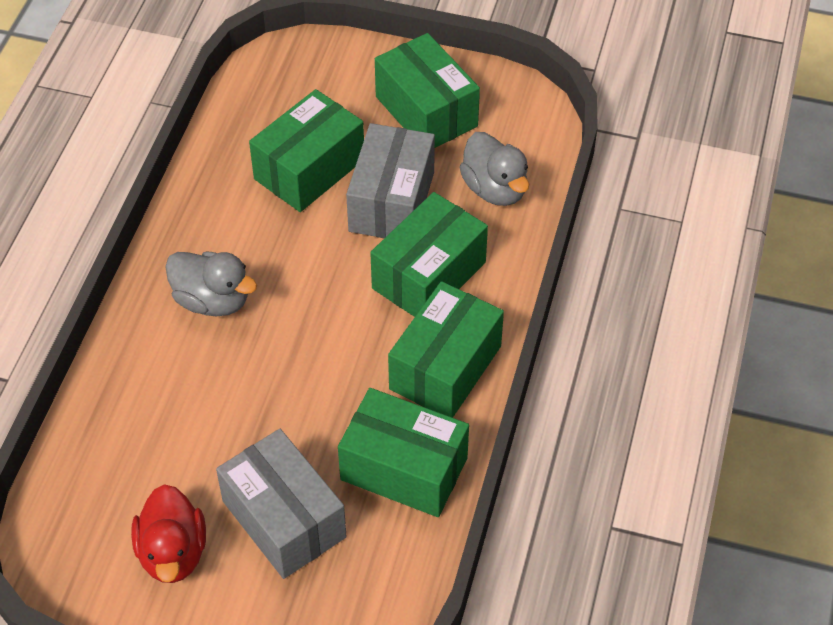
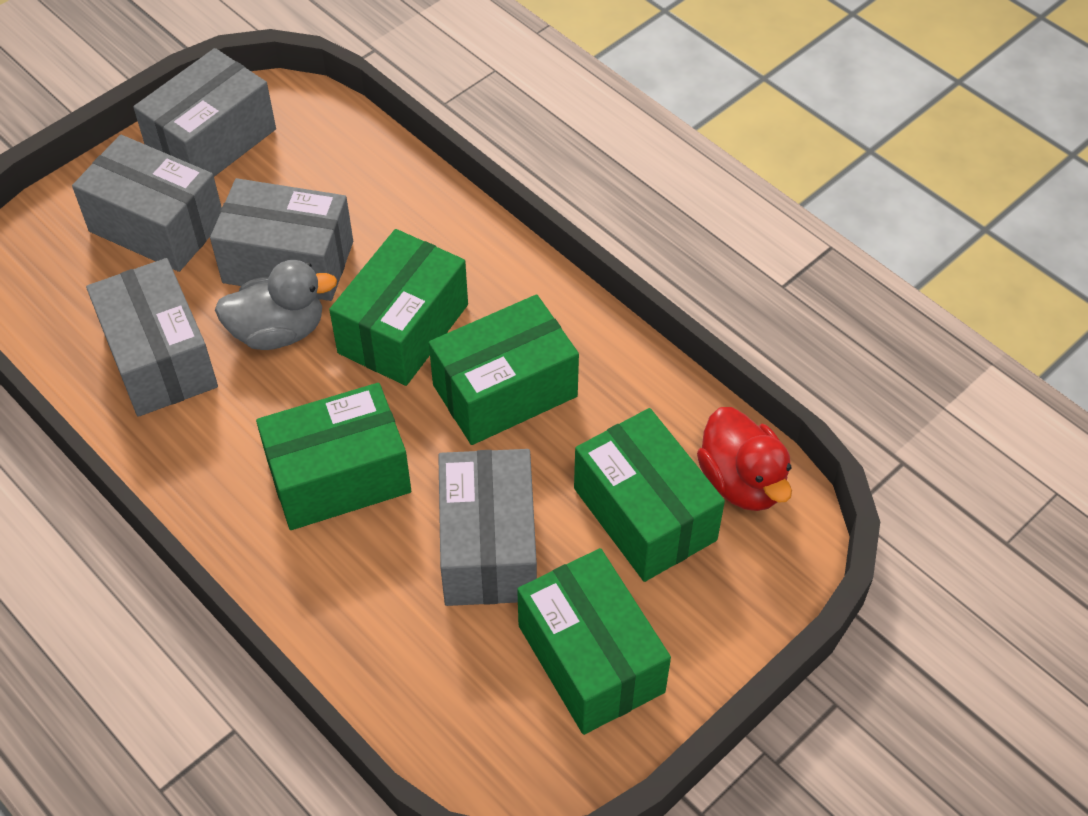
grey box: 2 -> 5
grey duck: 2 -> 1

